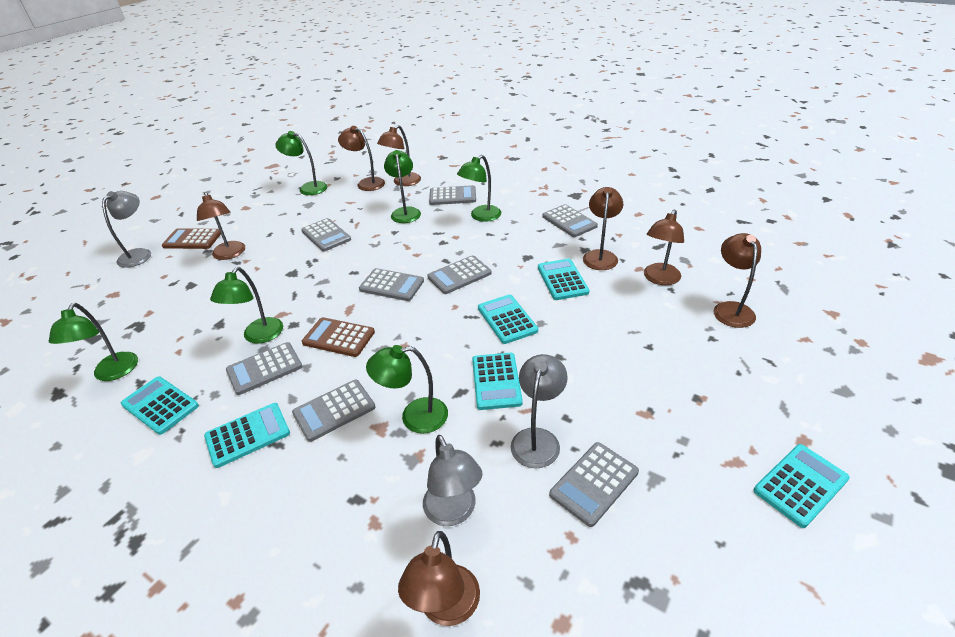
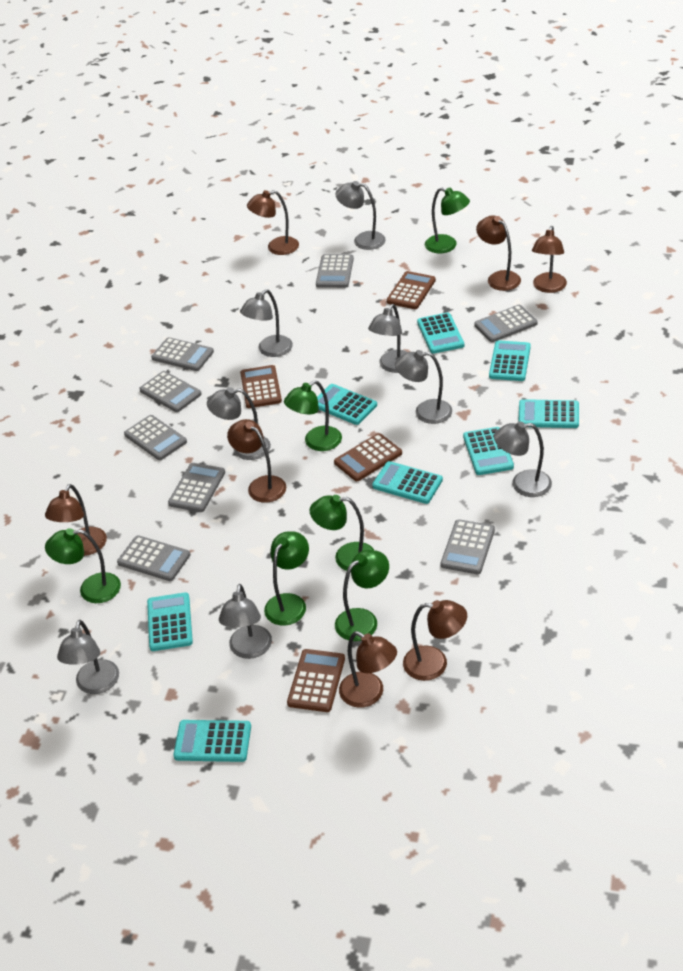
brown calculator: 2 -> 4
grey lamp: 3 -> 8
turquoise calculator: 6 -> 8

